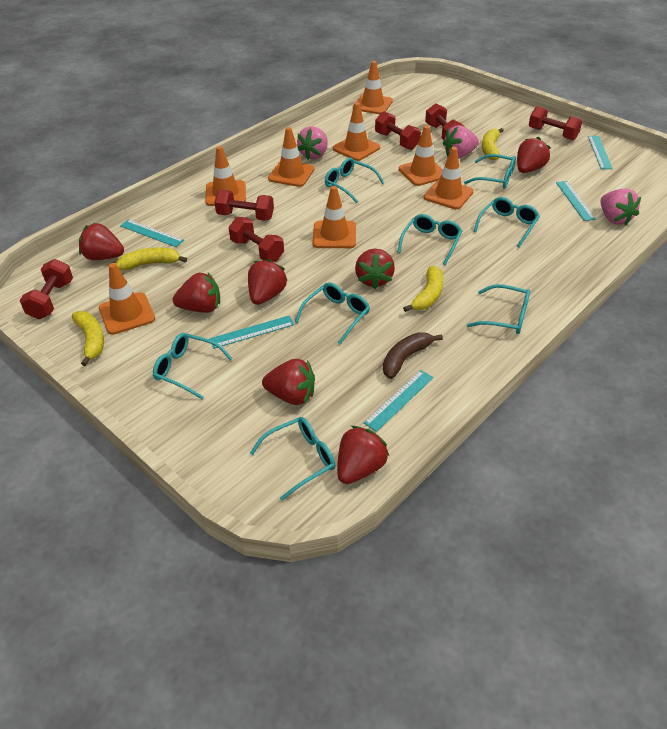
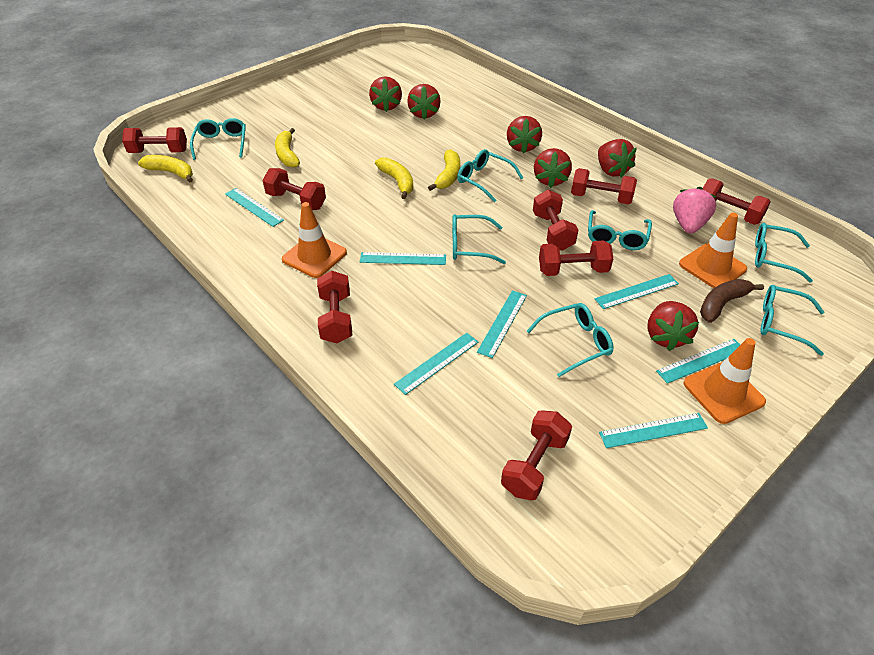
orange traffic cone: 8 -> 3
pink strawberry: 3 -> 1
red dumbbell: 6 -> 8
red strawberry: 7 -> 6
turquoise glasses: 8 -> 7
turquoise ruler: 5 -> 7

